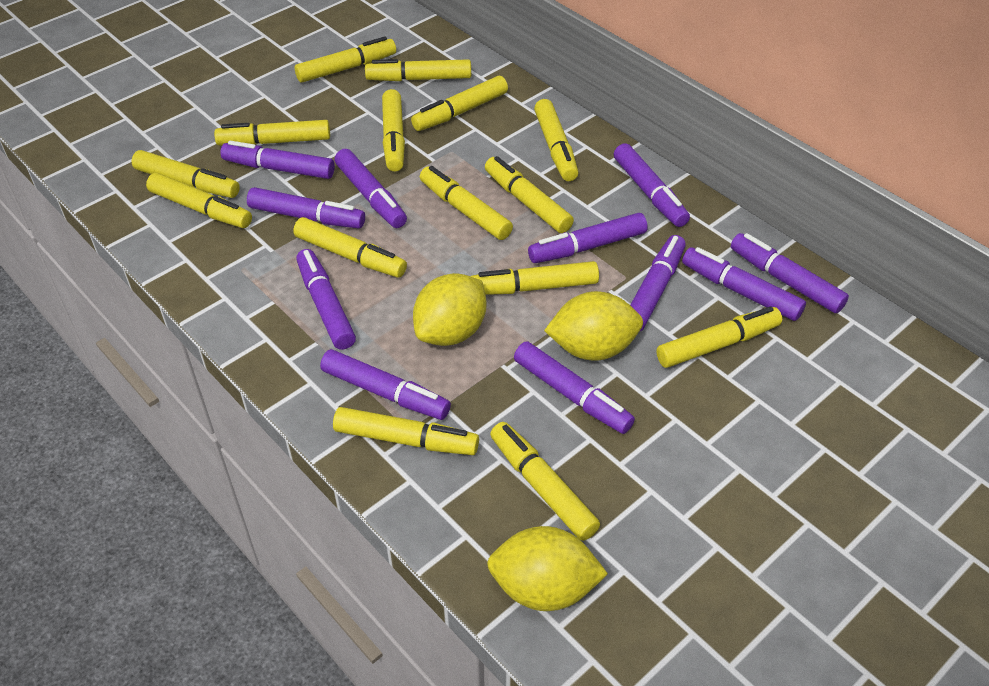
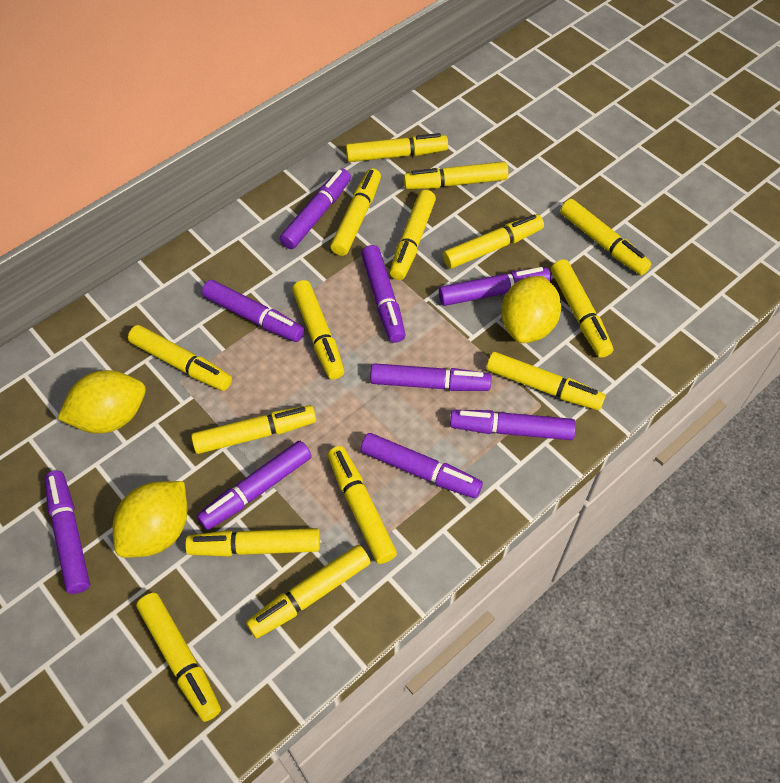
purple marker: 11 -> 9

